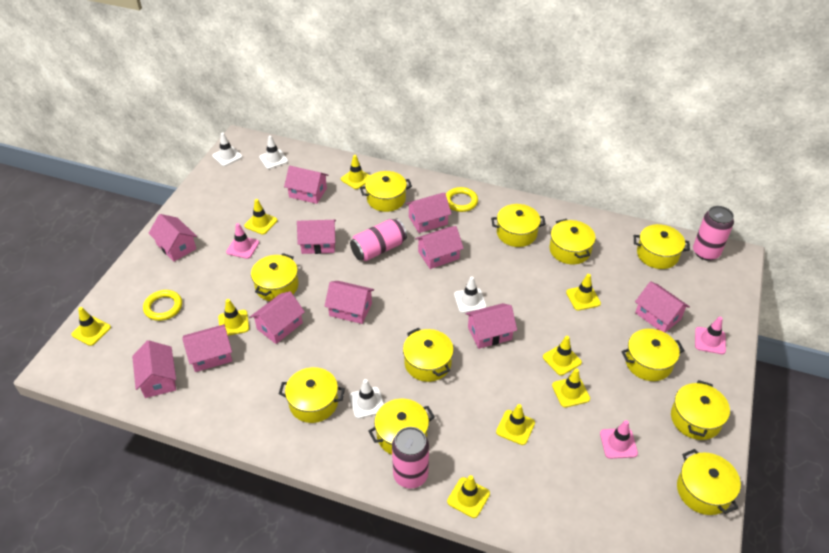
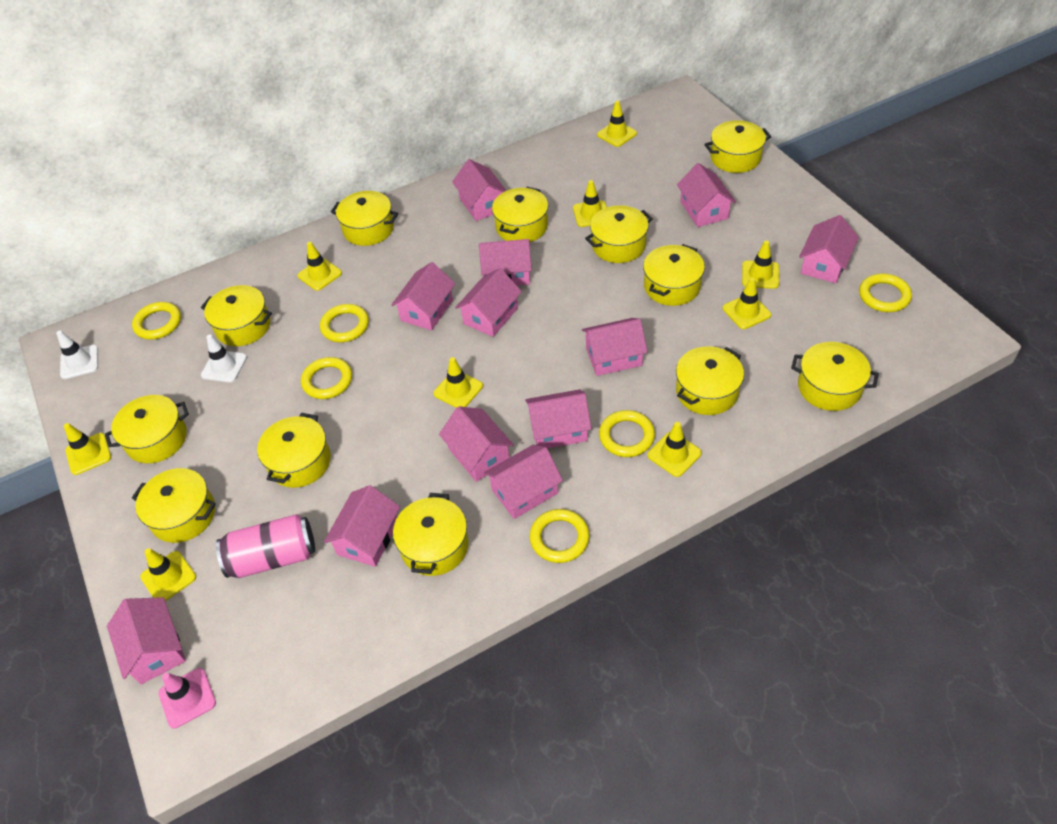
pink can: 3 -> 1
pink house: 11 -> 12
pink traffic cone: 3 -> 1
white traffic cone: 4 -> 2
yellow pot: 11 -> 12
yellow ring: 2 -> 6

